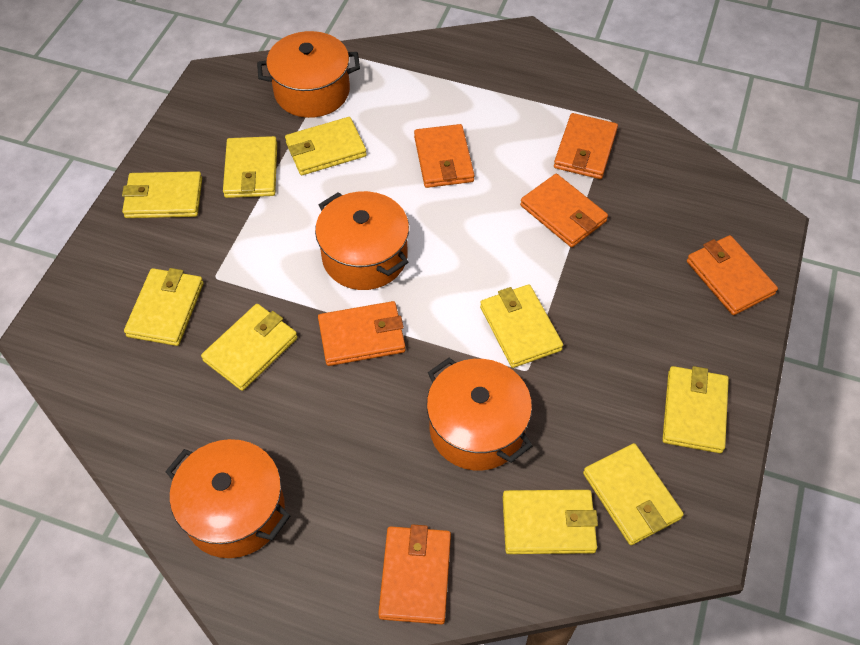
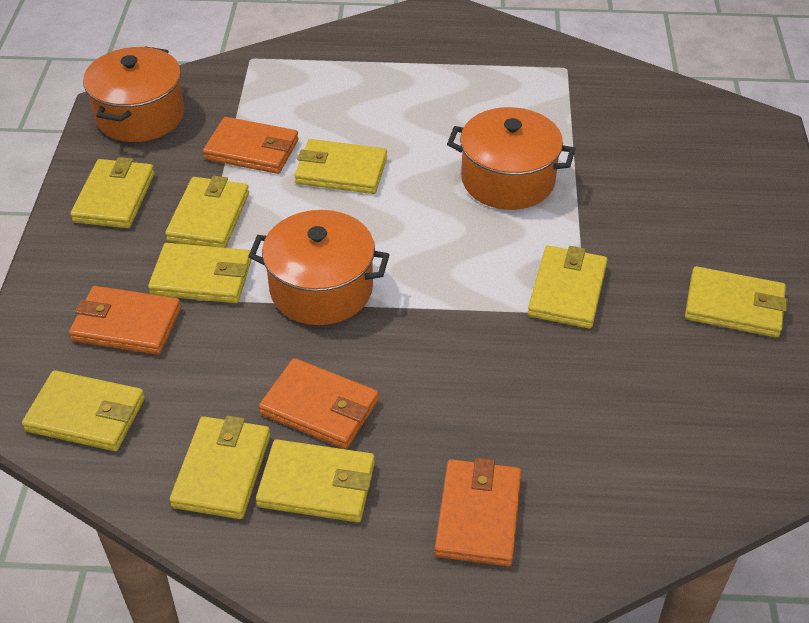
orange pot: 4 -> 3
orange wallet: 6 -> 4

